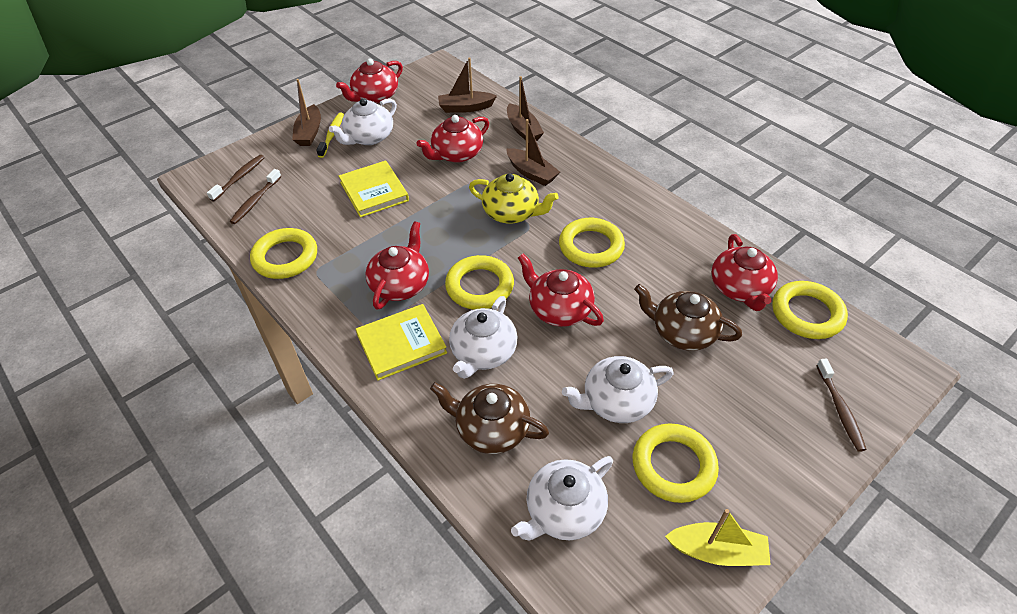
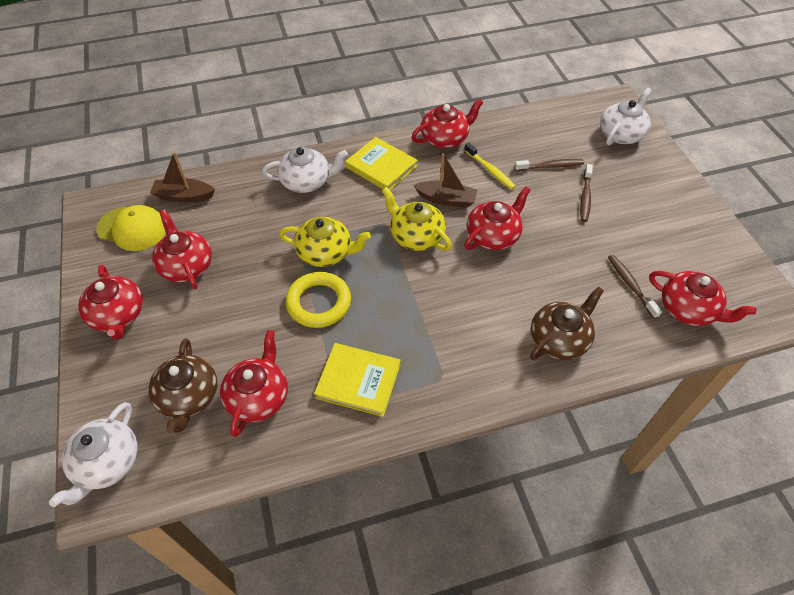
brown boat: 4 -> 2
red teapot: 5 -> 6
white teapot: 4 -> 3
yellow boat: 1 -> 0
yellow cap: 0 -> 1
yellow ring: 5 -> 1
yellow teapot: 1 -> 2

